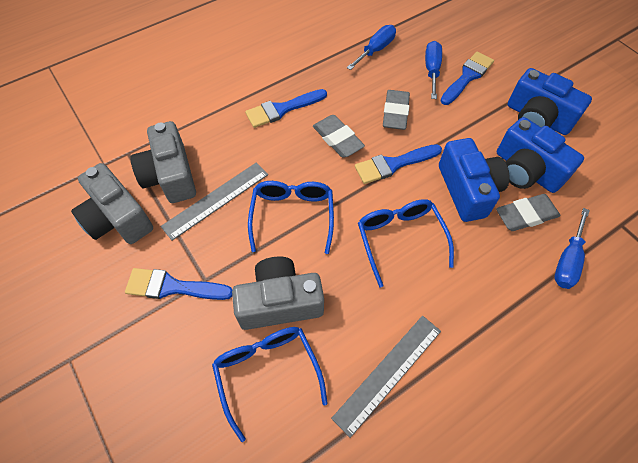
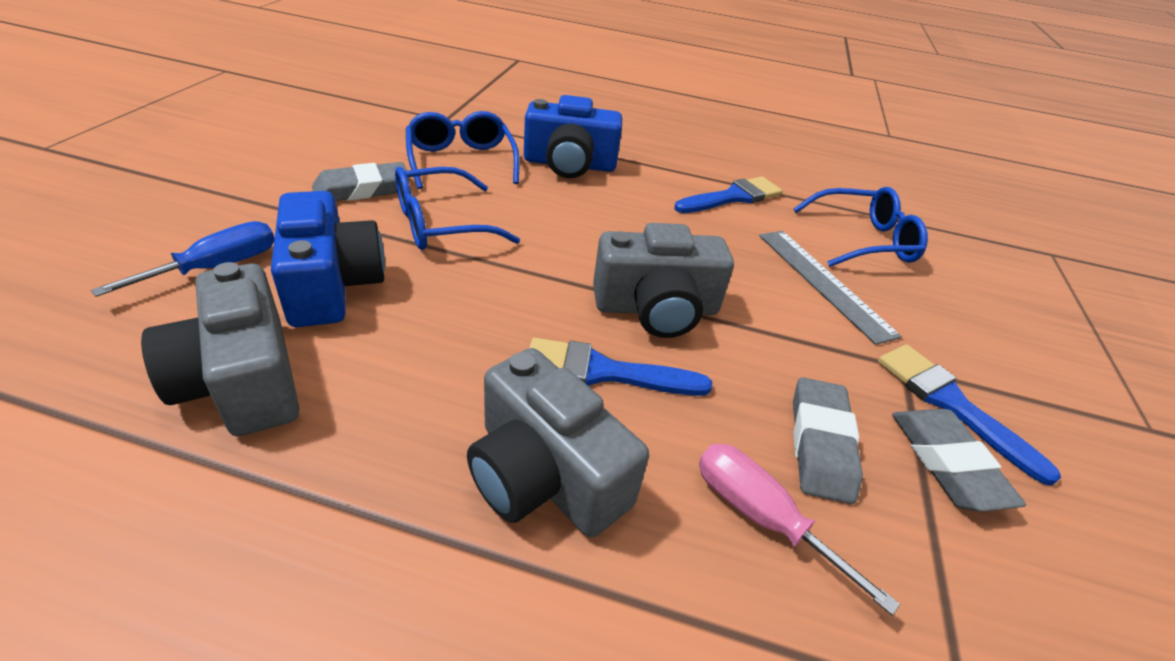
blue brush: 4 -> 3
blue camera: 3 -> 2
blue screwdriver: 3 -> 1
grey ruler: 2 -> 1
pink screwdriver: 0 -> 1

